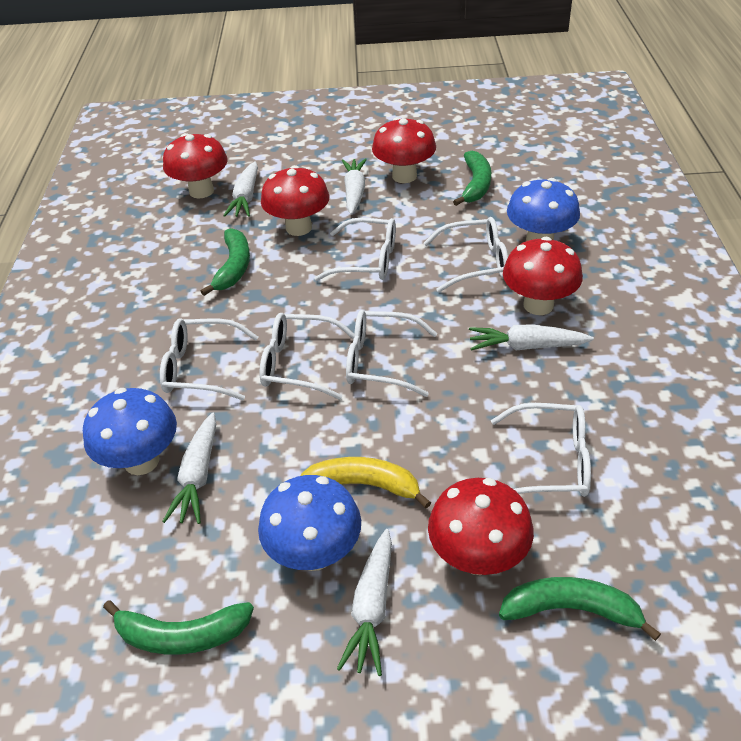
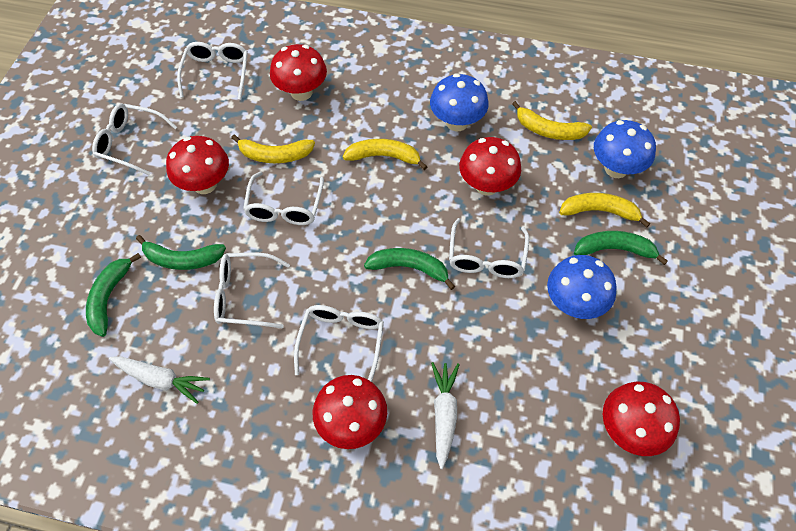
white carrot: 5 -> 2
yellow banana: 1 -> 4

